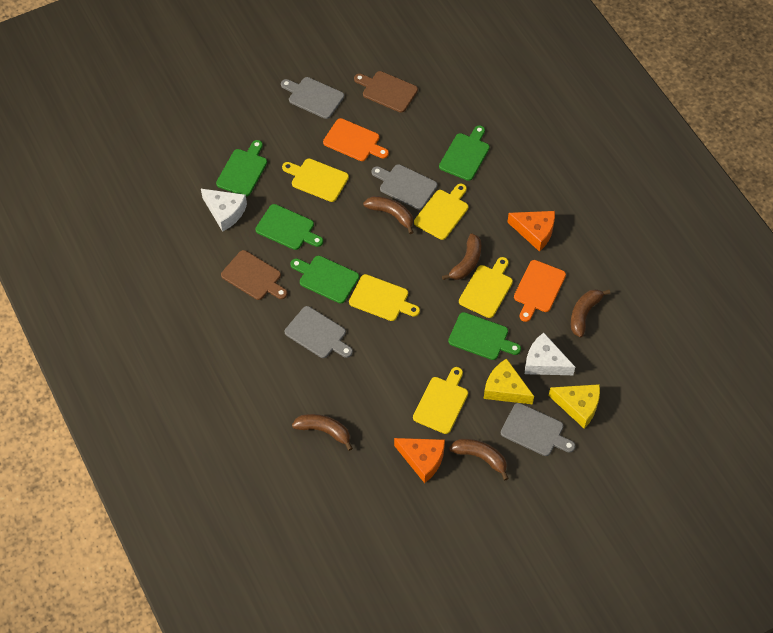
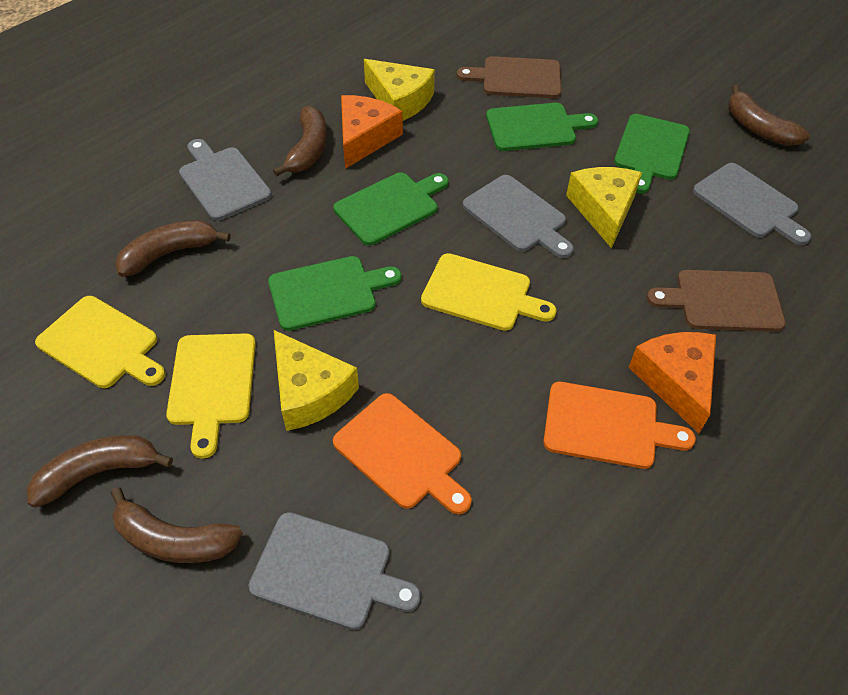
green cutting board: 5 -> 4
white cheese: 2 -> 0
yellow cheese: 2 -> 3
yellow cutting board: 5 -> 3

